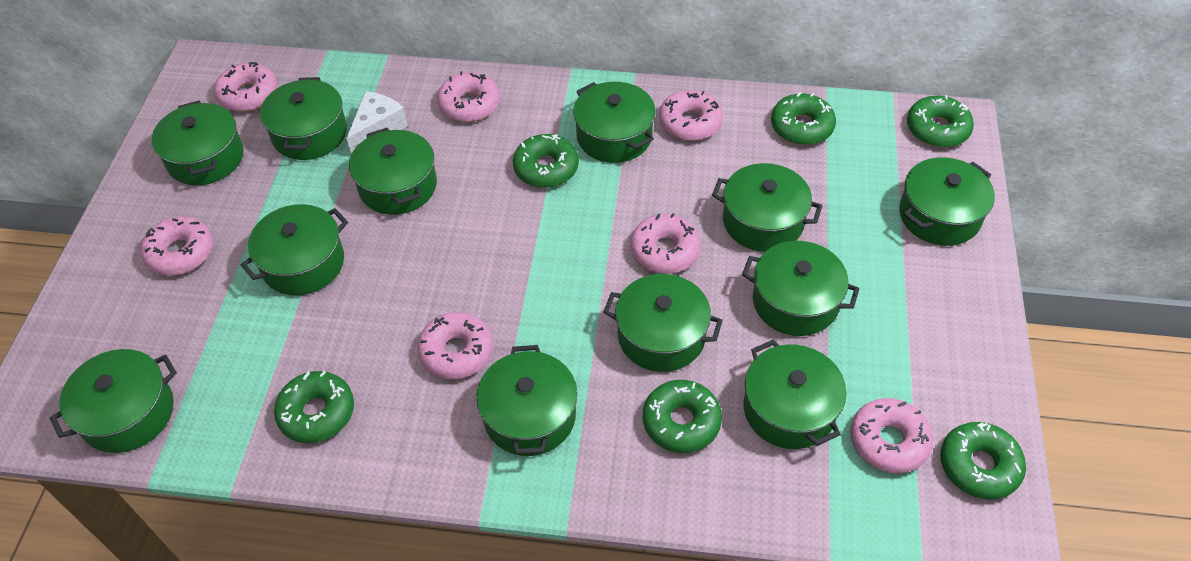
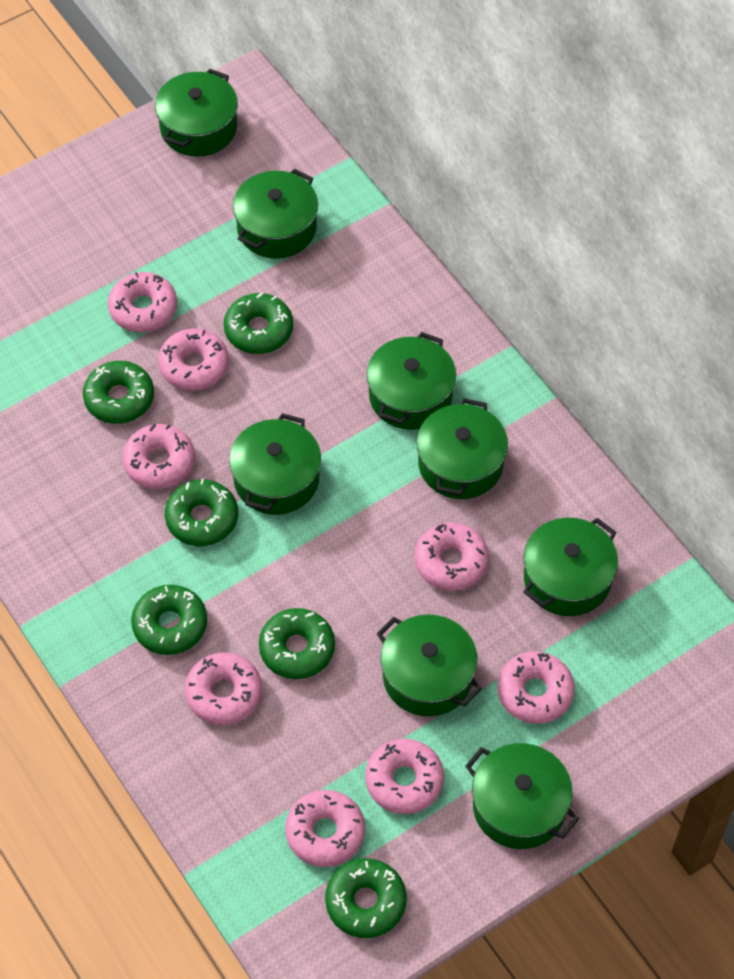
green pot: 12 -> 8
pink donut: 7 -> 8
white cheese: 1 -> 0

